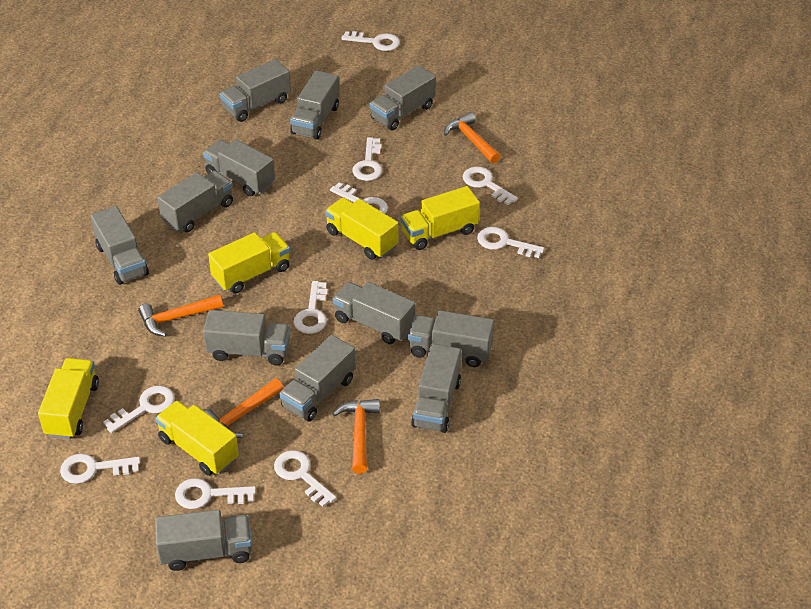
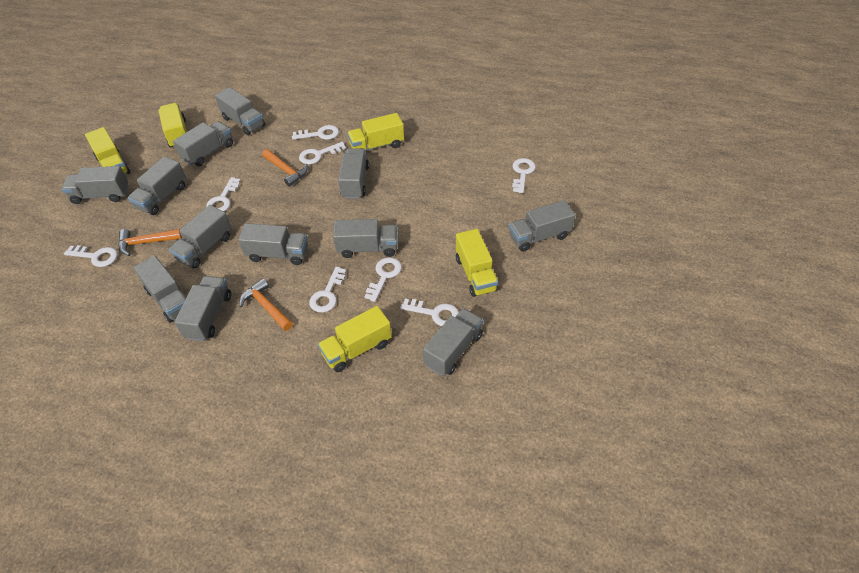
orange hammer: 4 -> 3
white key: 10 -> 8

